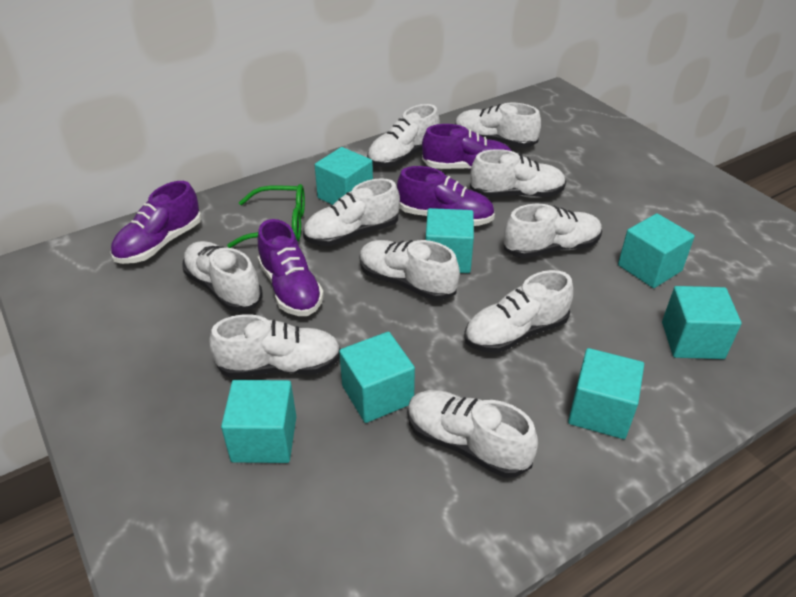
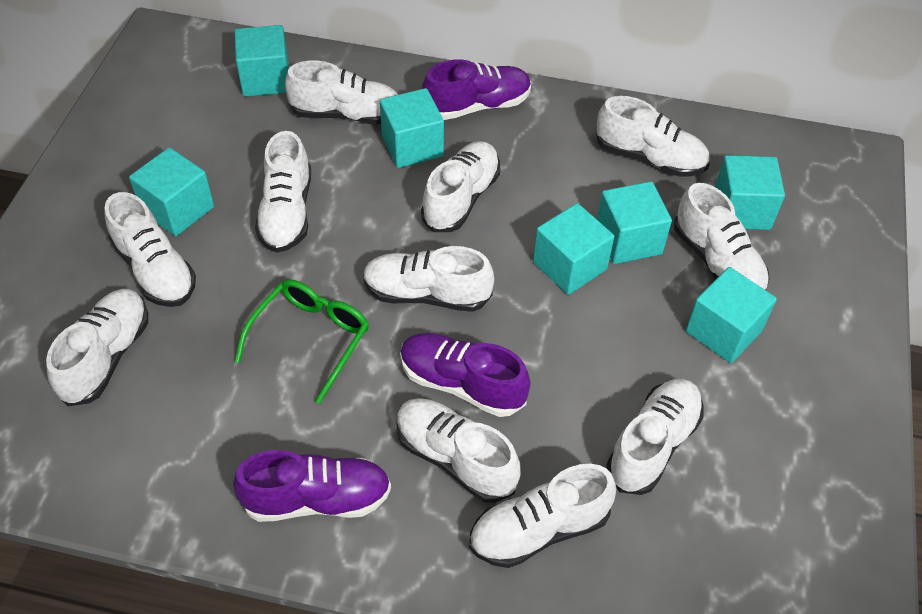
purple shoe: 4 -> 3
white shoe: 10 -> 11

